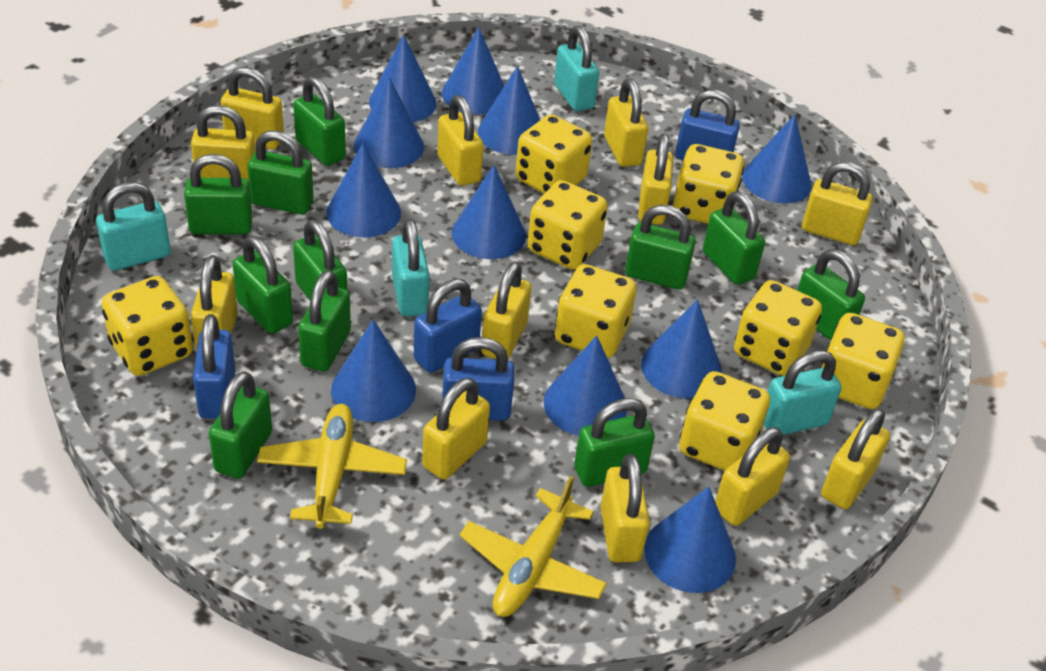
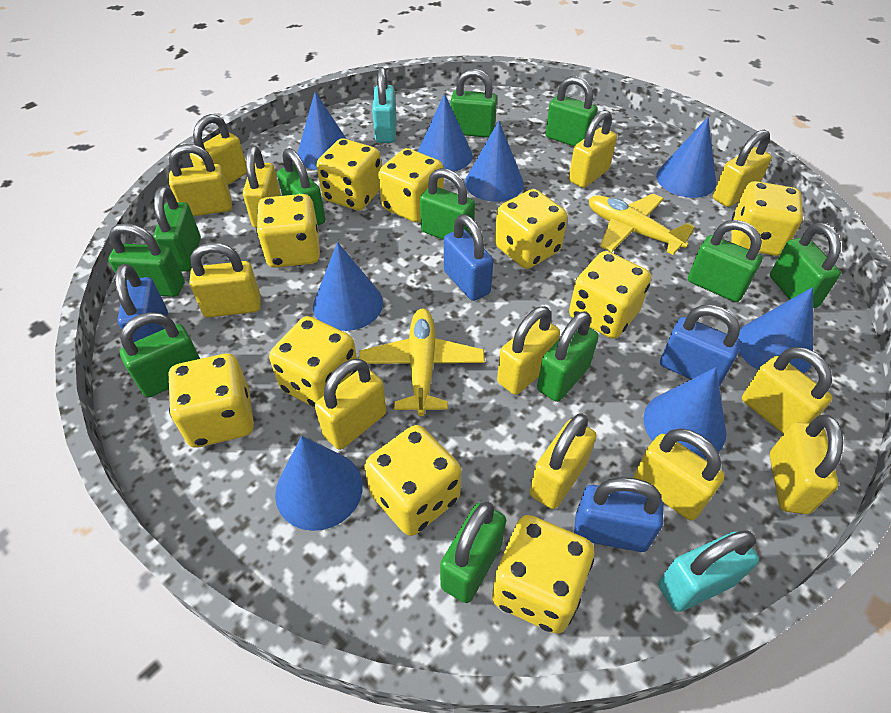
blue cone: 11 -> 8
turquoise padlock: 4 -> 2
yellow dice: 8 -> 10

